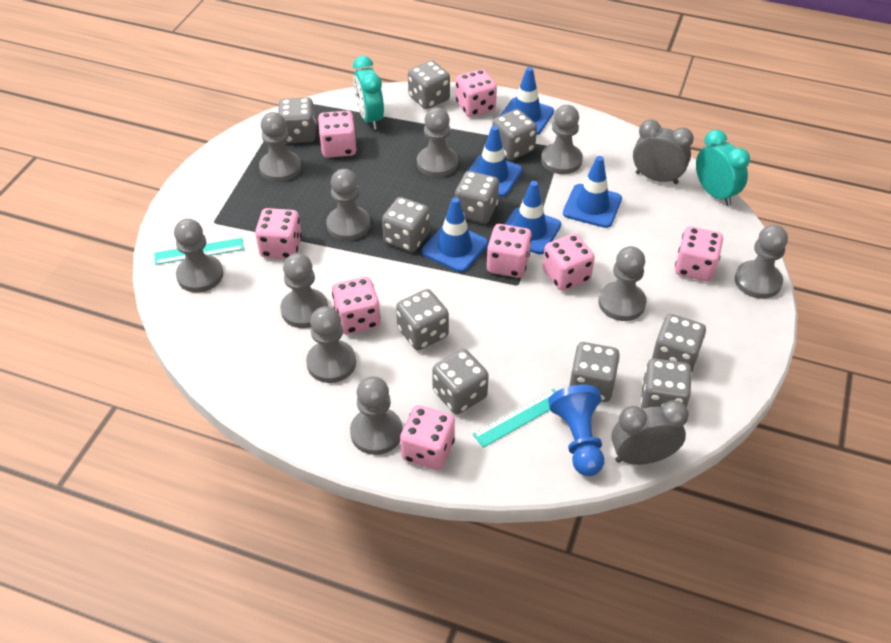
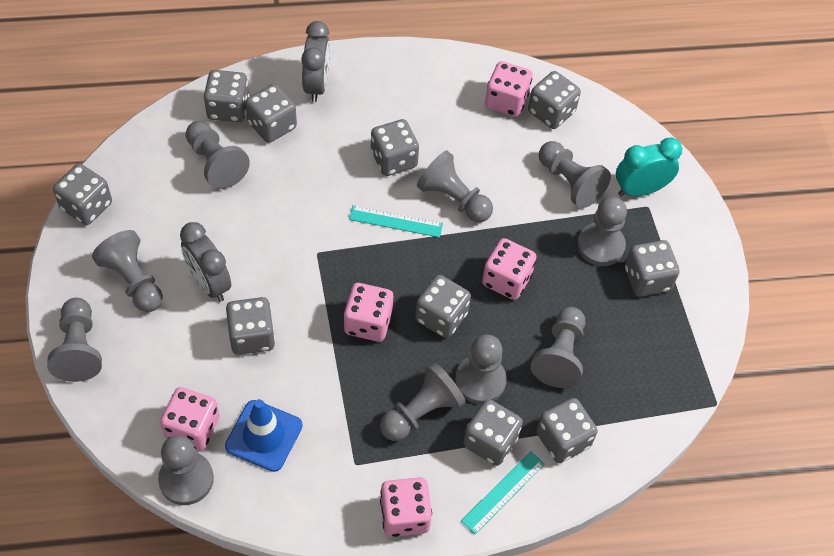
blue pawn: 1 -> 0
blue traffic cone: 5 -> 1
pink dice: 8 -> 5
turquoise clock: 2 -> 1

